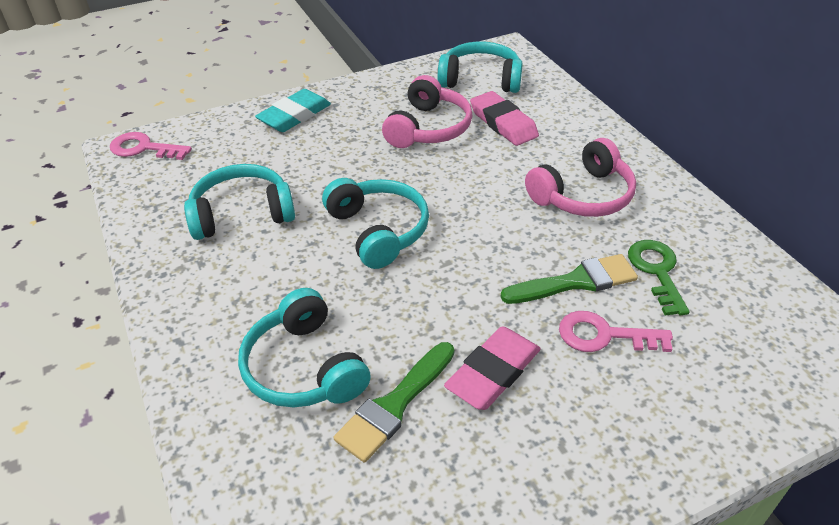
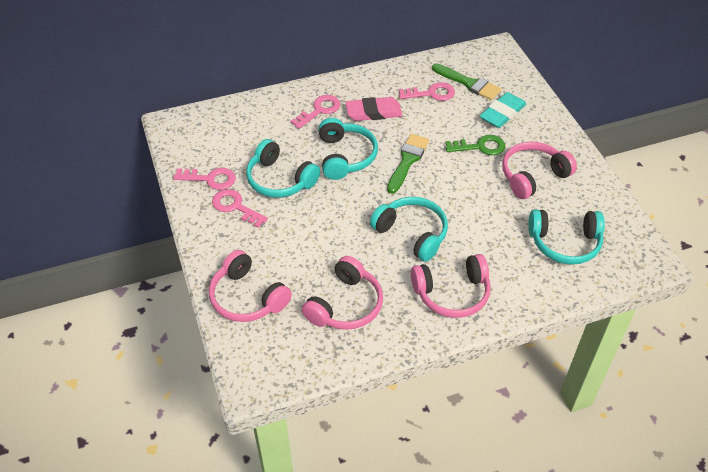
pink eraser: 2 -> 1
pink headphones: 2 -> 4
pink key: 2 -> 4

